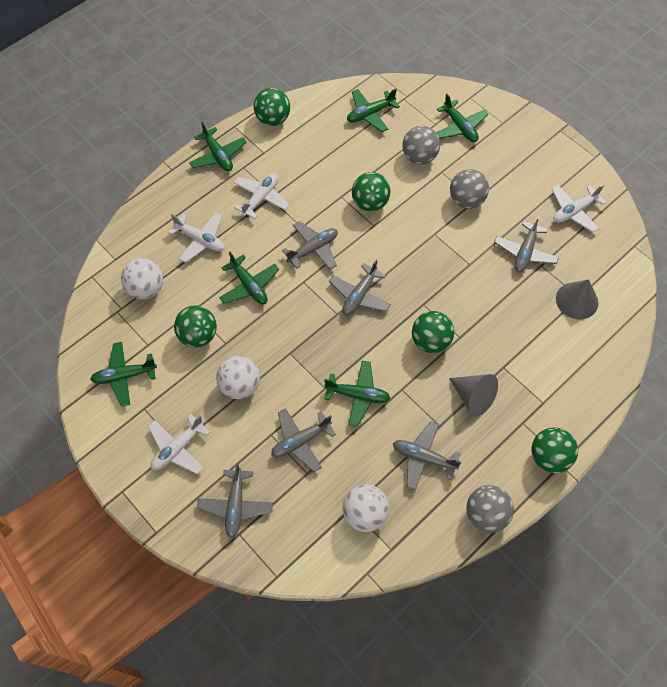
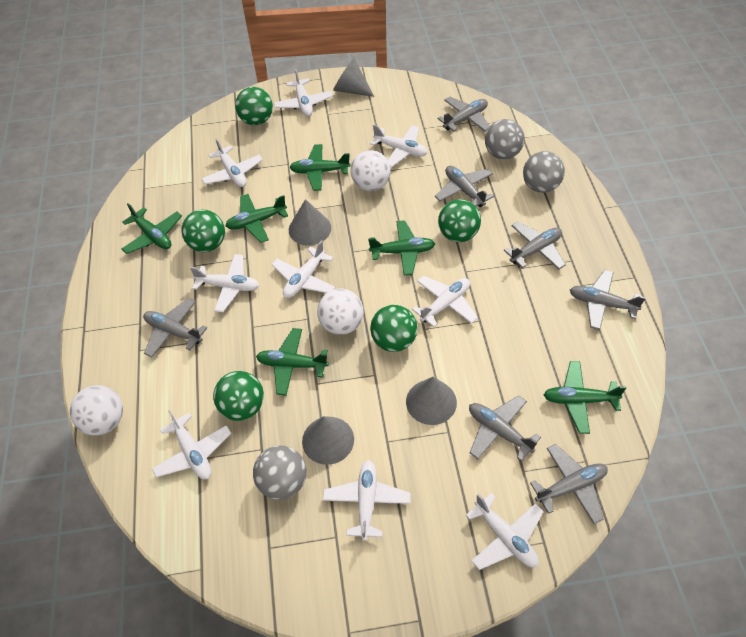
grey cone: 2 -> 4
grey plane: 6 -> 7
white plane: 4 -> 9

